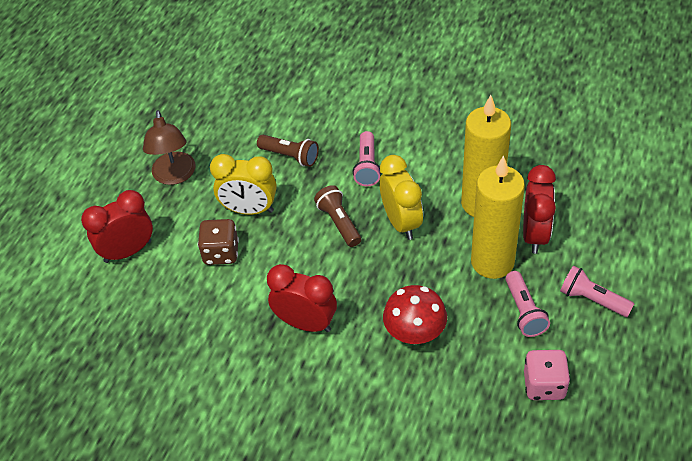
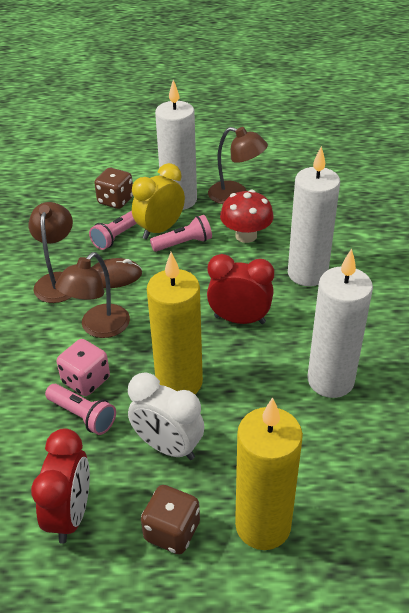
brown dice: 1 -> 2
brown flashlight: 2 -> 0
brown lamp: 1 -> 3
brown mouse: 0 -> 1
red clock: 3 -> 2
white candle: 0 -> 3
white clock: 0 -> 1
yellow clock: 2 -> 1

